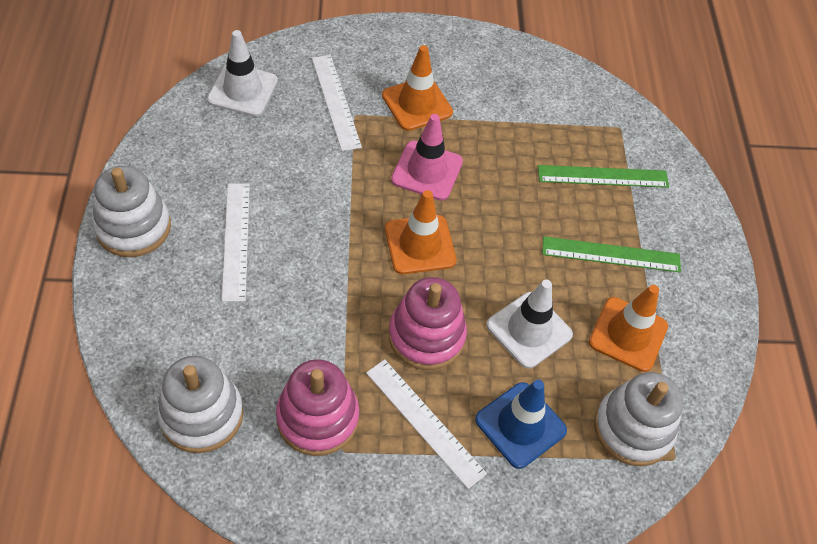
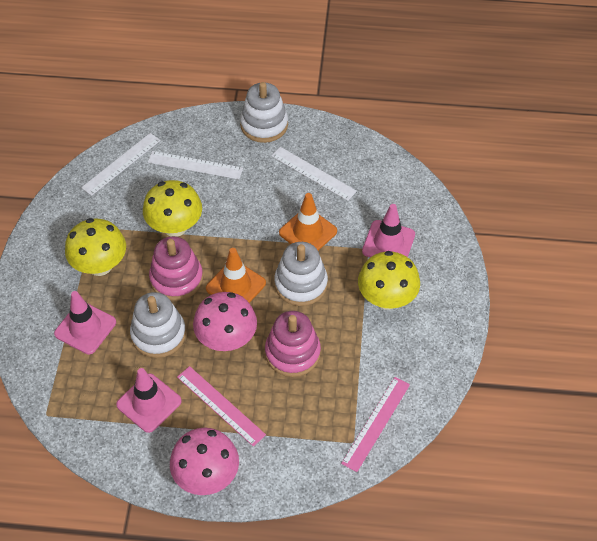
blue traffic cone: 1 -> 0
green ruler: 2 -> 0
orange traffic cone: 3 -> 2
pink mushroom: 0 -> 2
pink ruler: 0 -> 2
pink traffic cone: 1 -> 3
white traffic cone: 2 -> 0
yellow mushroom: 0 -> 3

